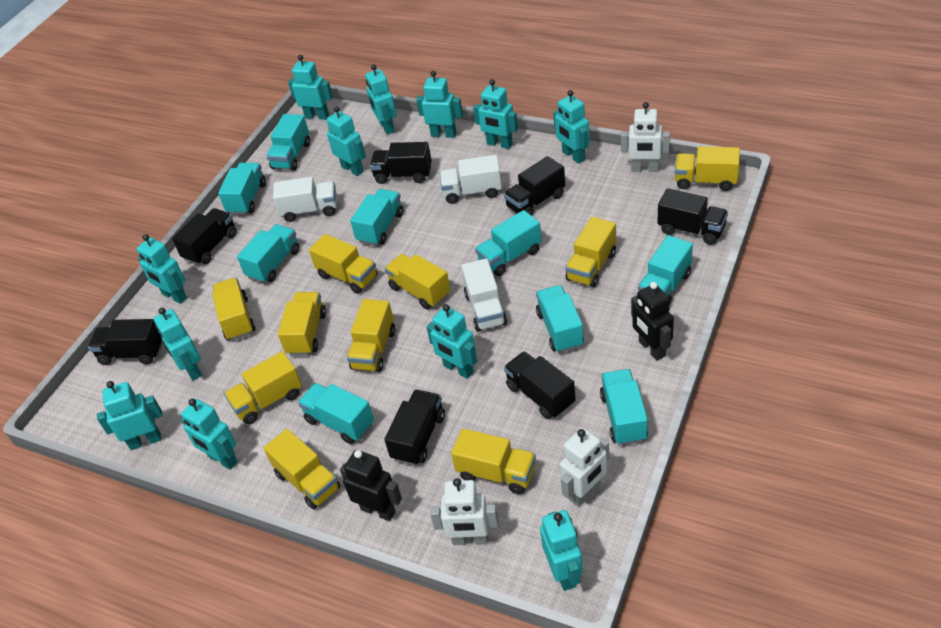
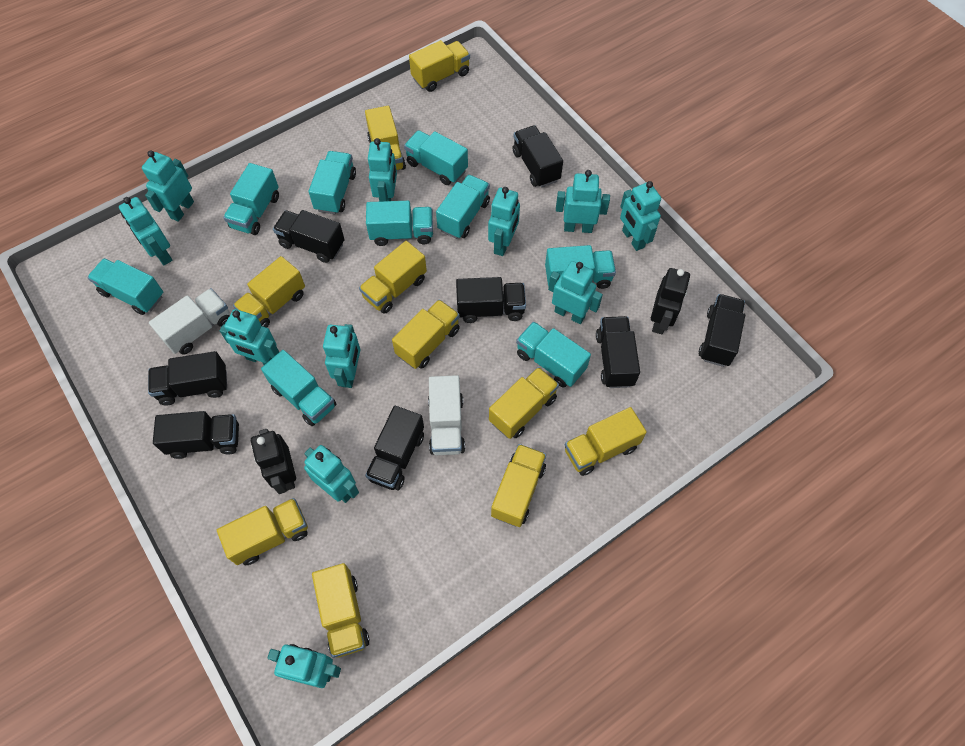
black truck: 7 -> 8
turquoise robot: 12 -> 11
white robot: 3 -> 0
white truck: 3 -> 2

